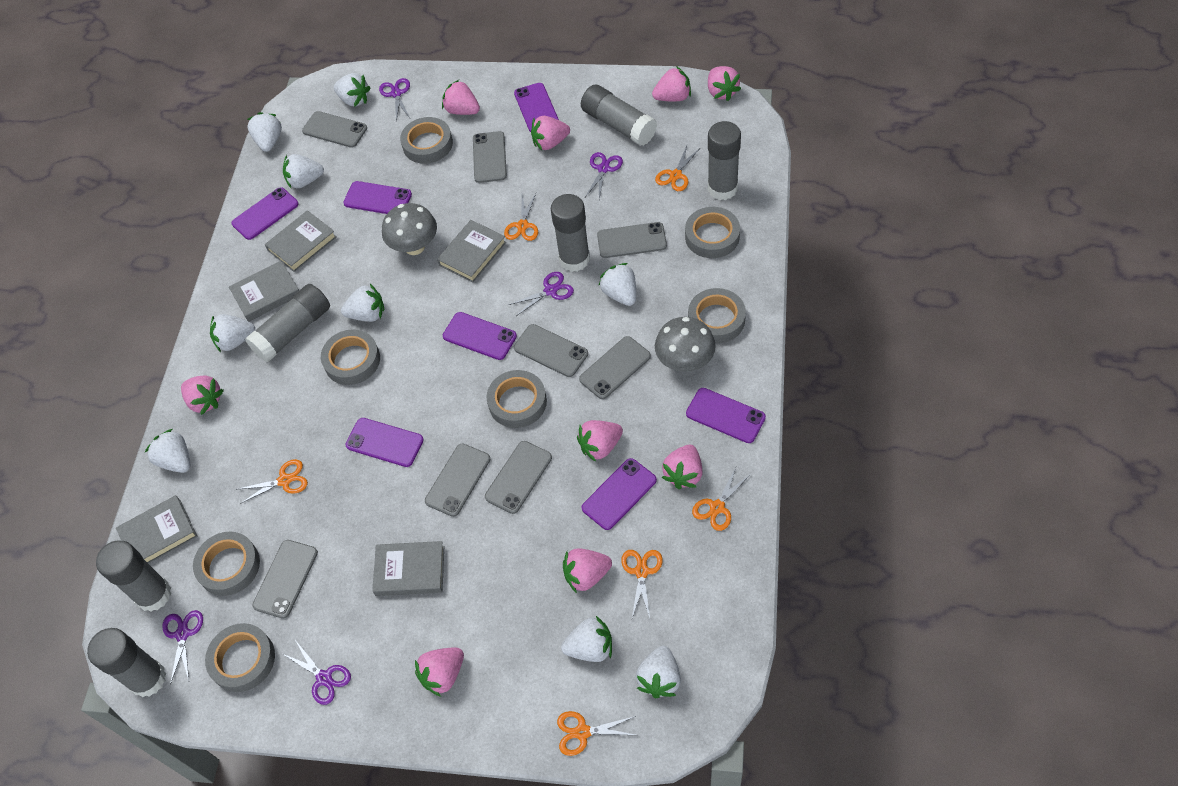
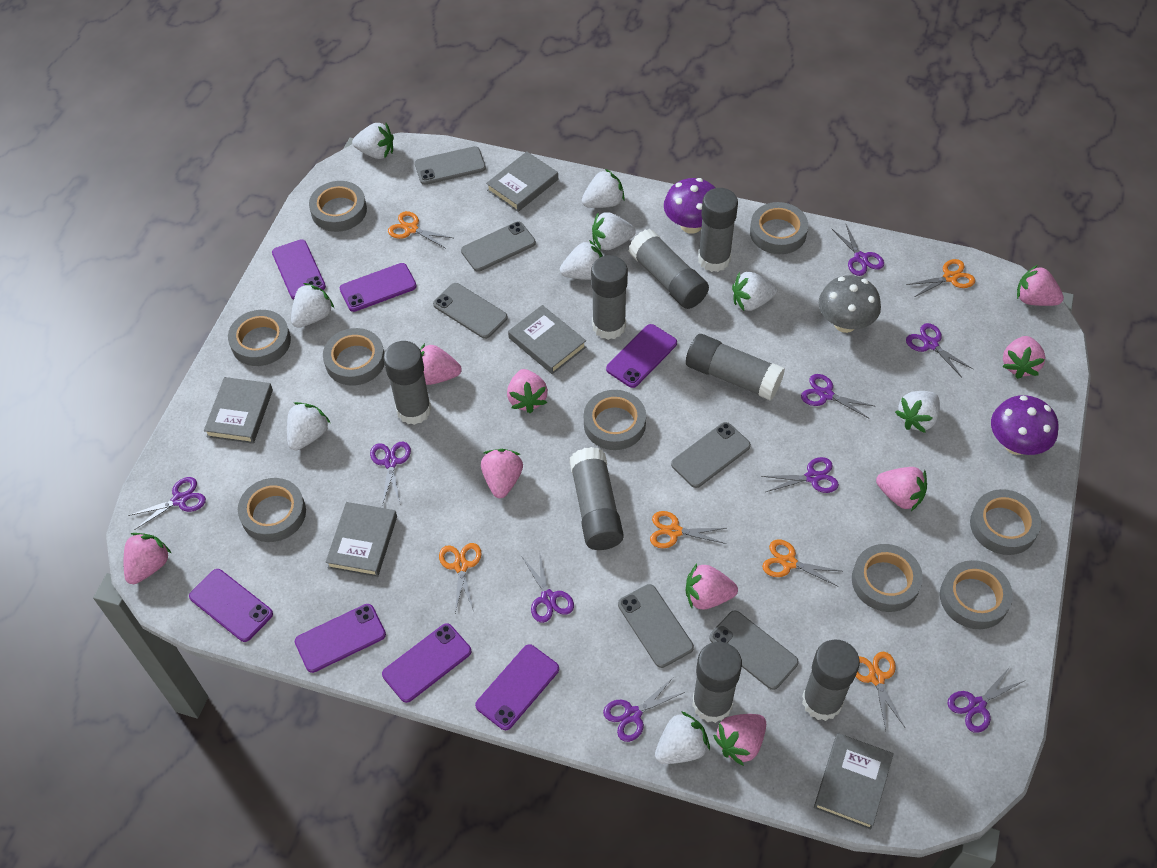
grey glue stick: 6 -> 8
grey mushroom: 2 -> 1
grey phone: 8 -> 6
grey tape: 7 -> 9
purple mushroom: 0 -> 2
purple scissors: 5 -> 9

